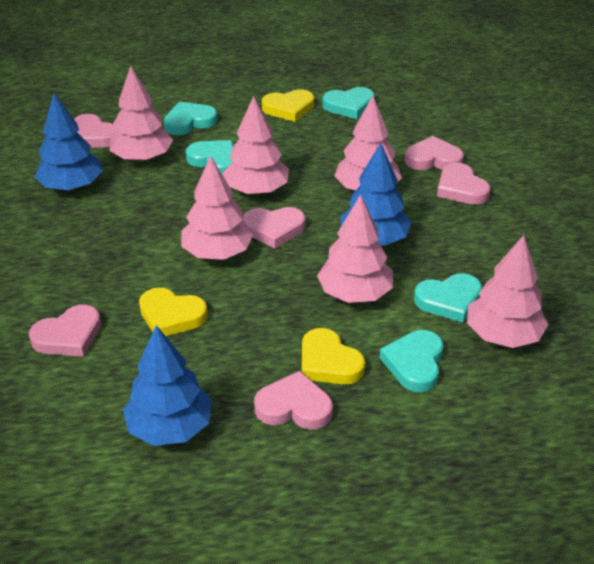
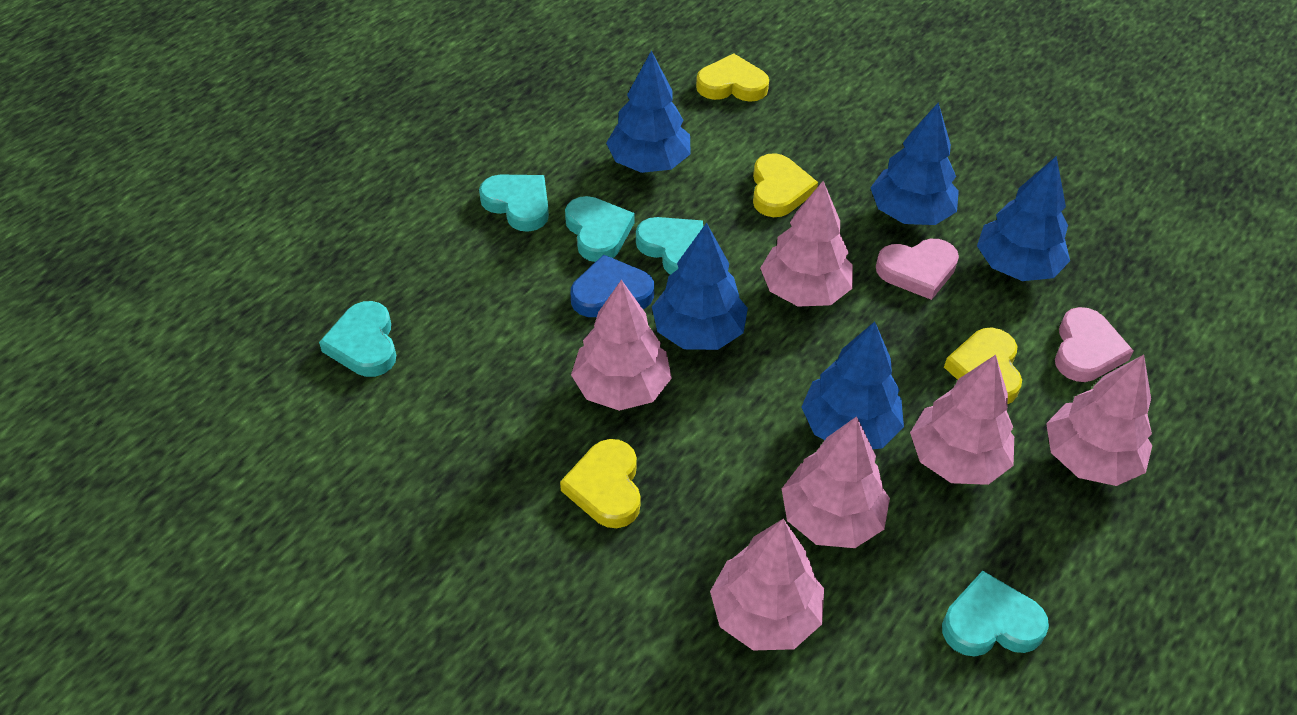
blue heart: 0 -> 1
blue tree: 3 -> 5
pink heart: 6 -> 2
yellow heart: 3 -> 4

